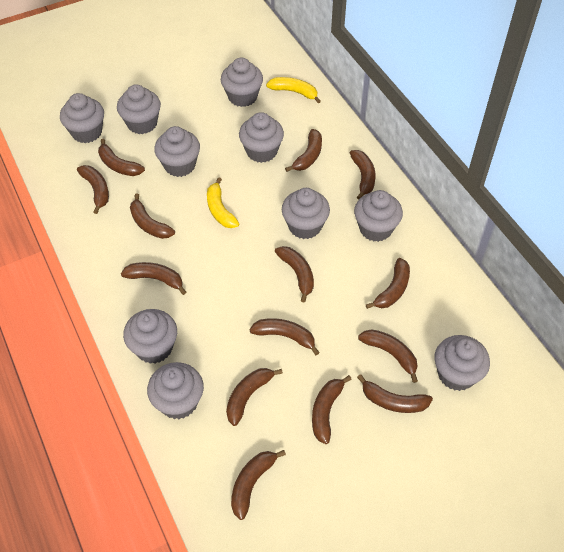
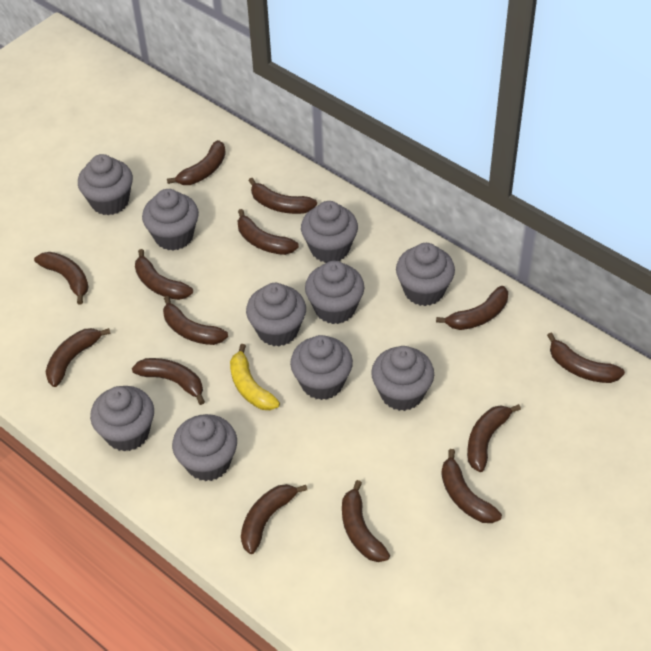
yellow banana: 2 -> 1

